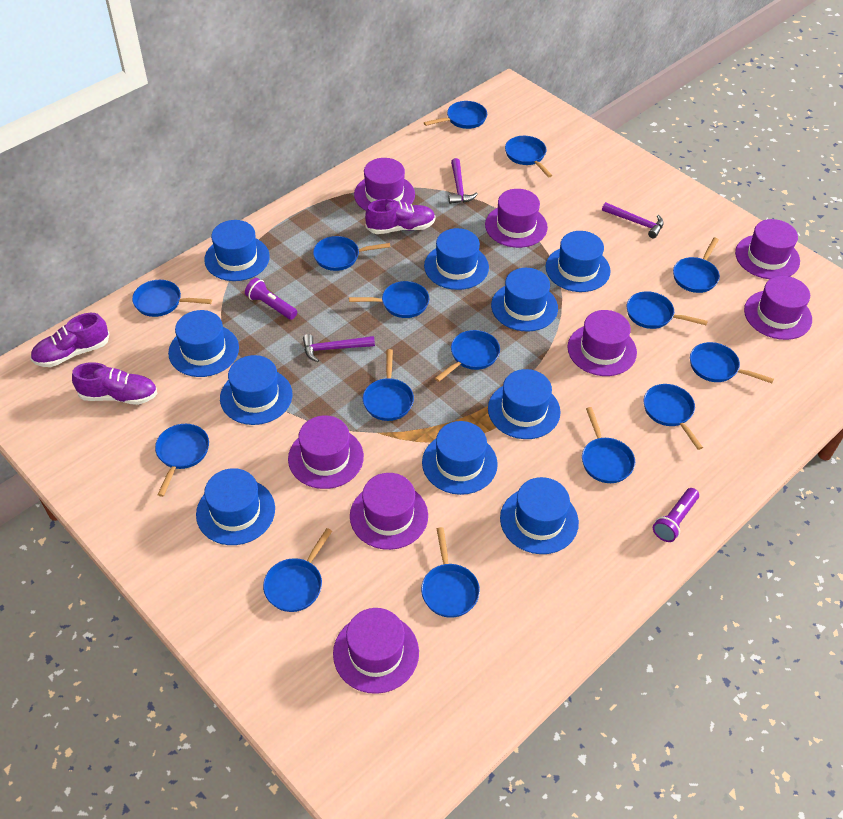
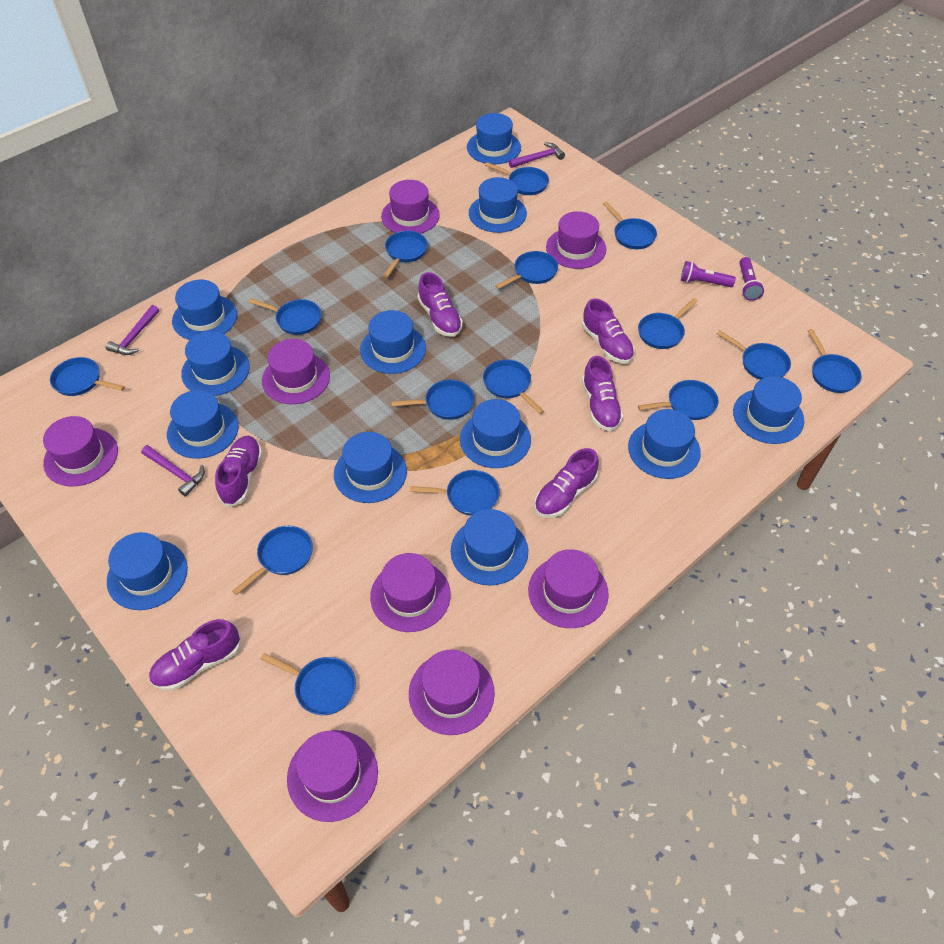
blue hat: 10 -> 12
purple shoe: 3 -> 6

